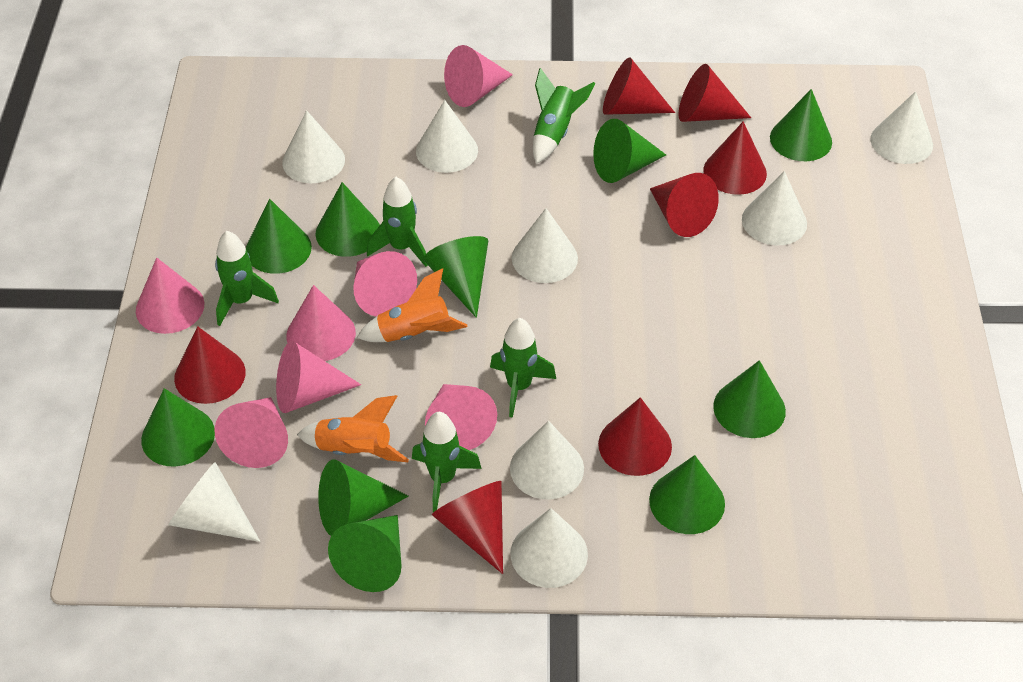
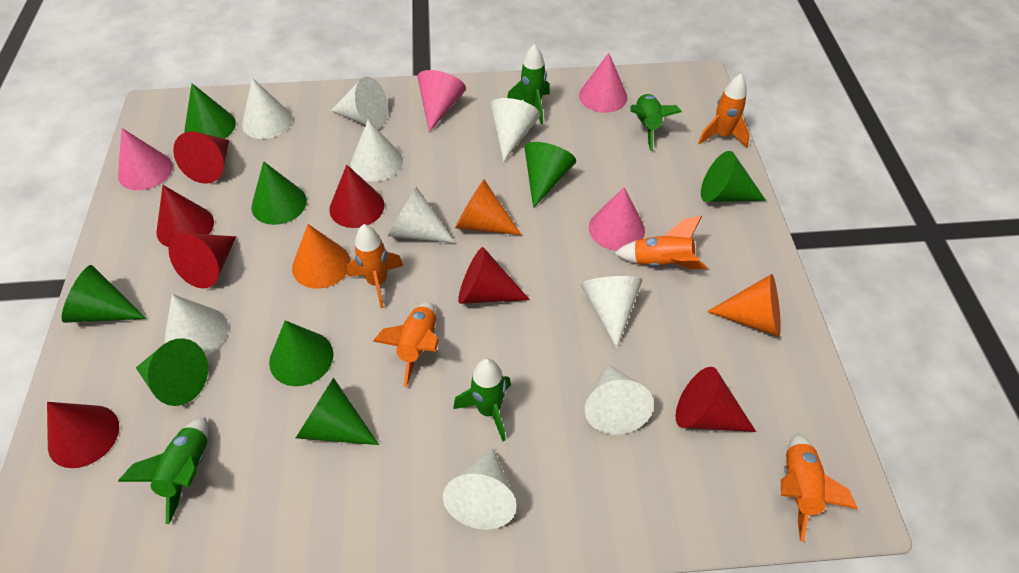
green cone: 10 -> 8
green rocket: 5 -> 4
orange cone: 0 -> 3
orange rocket: 2 -> 5
pink cone: 7 -> 4
white cone: 8 -> 9

